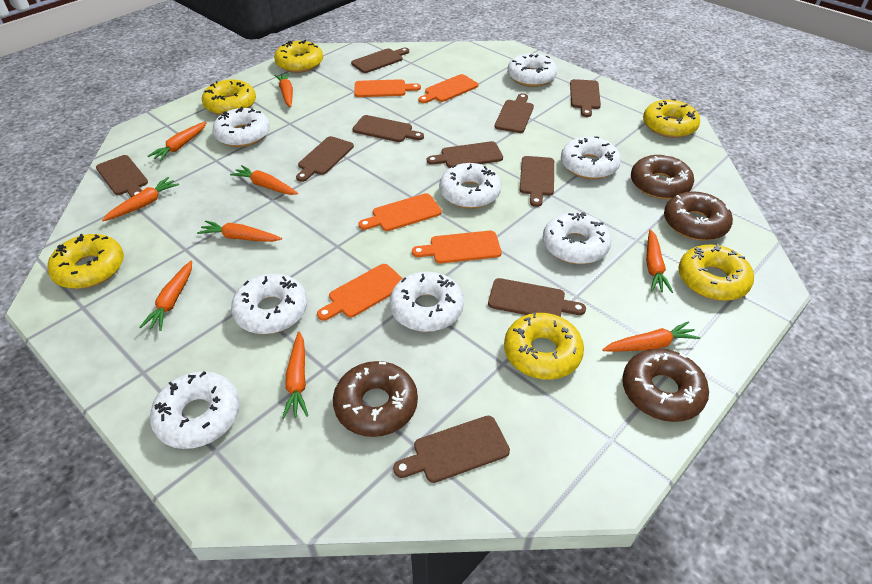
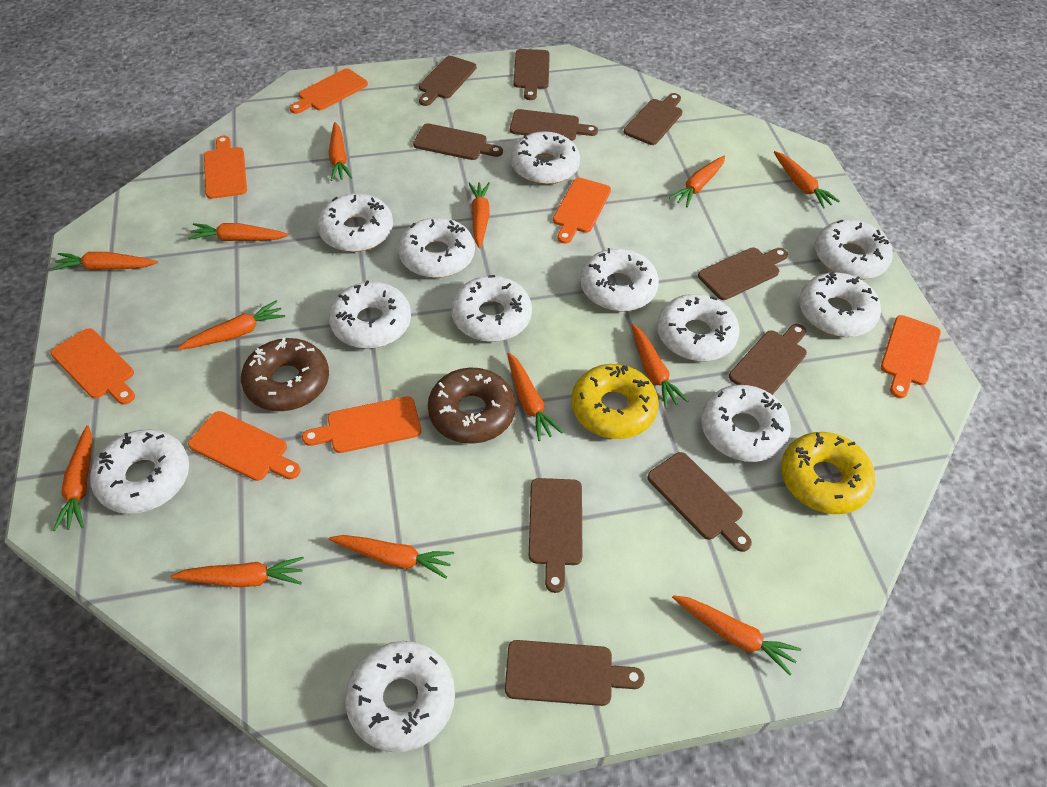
brown donut: 4 -> 2
orange carrot: 9 -> 13
orange cutting board: 5 -> 7
white donut: 8 -> 12
yellow donut: 6 -> 2

